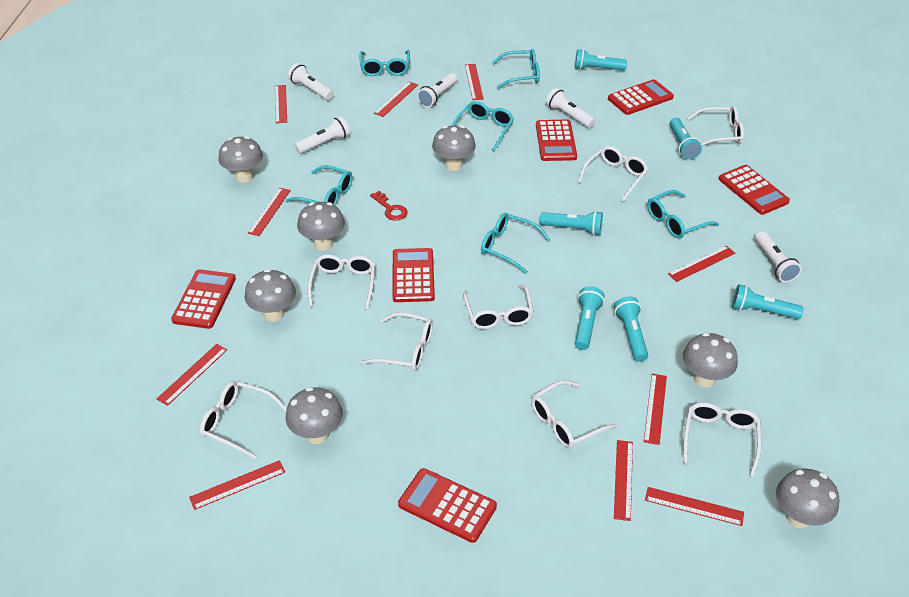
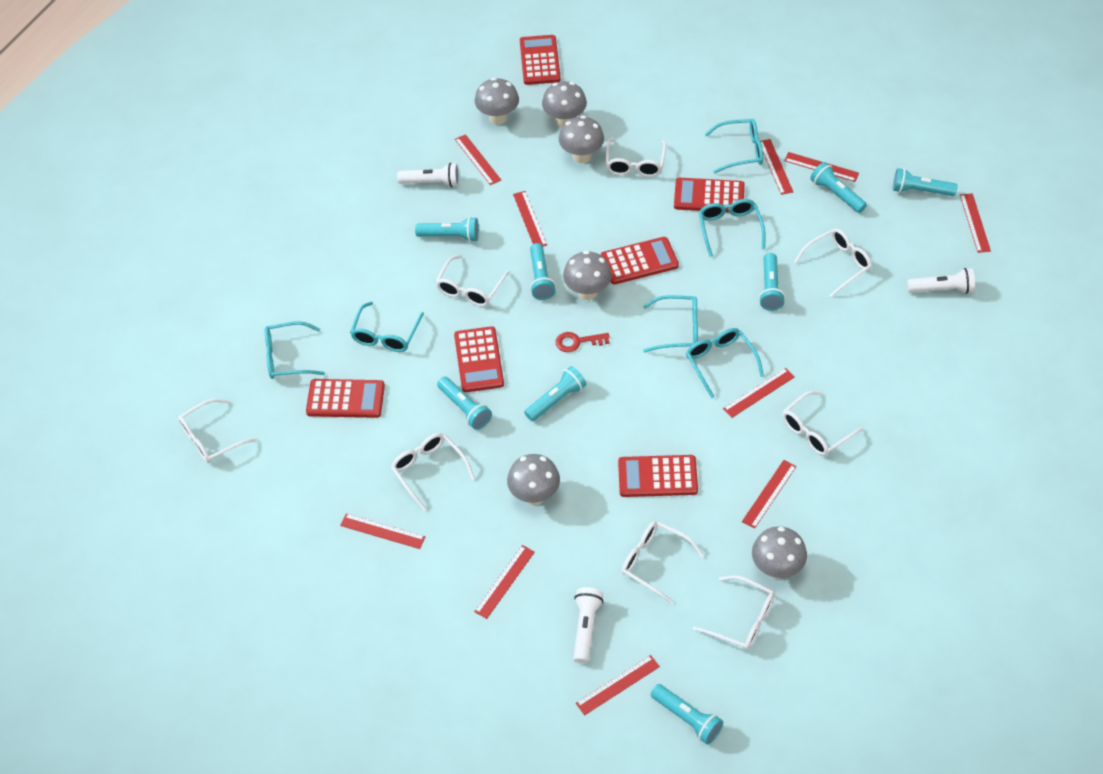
grey mushroom: 7 -> 6
turquoise flashlight: 6 -> 8
white flashlight: 5 -> 3

